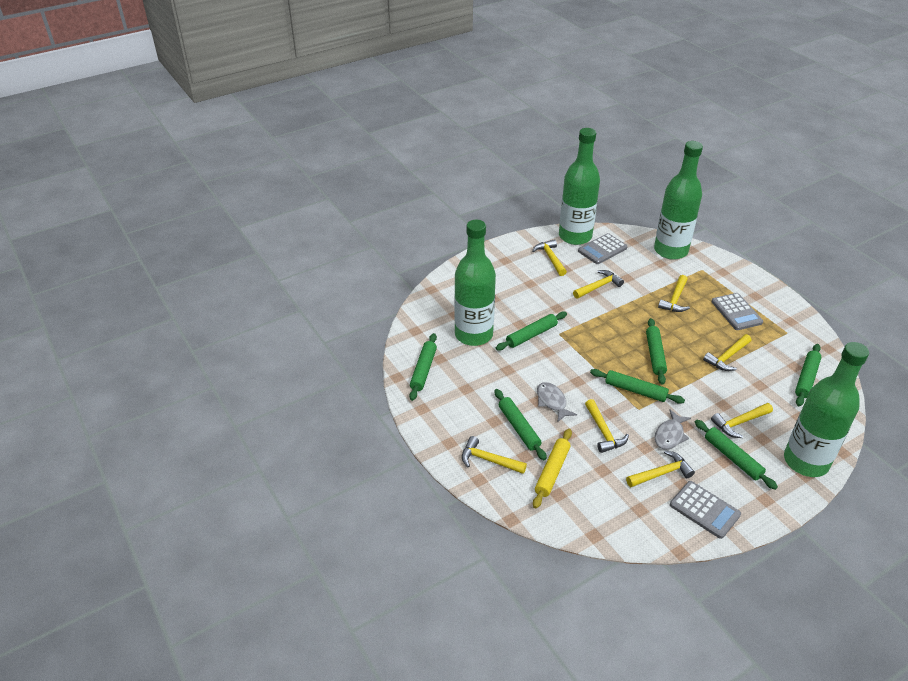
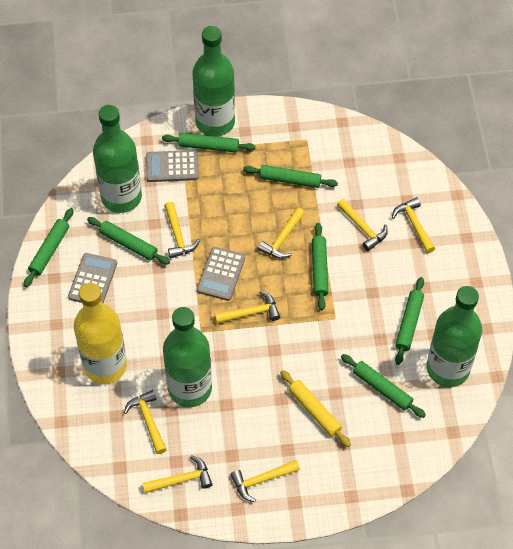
grey fish: 2 -> 0
yellow bottle: 0 -> 1

